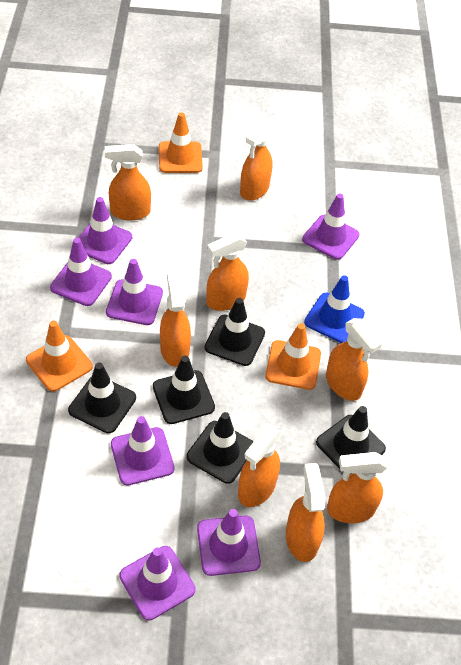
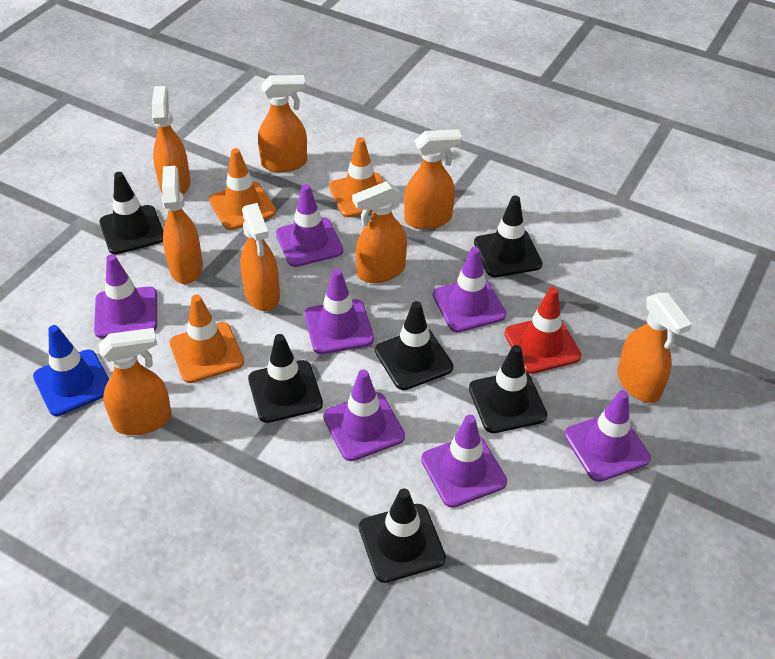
black traffic cone: 5 -> 6
red traffic cone: 0 -> 1

